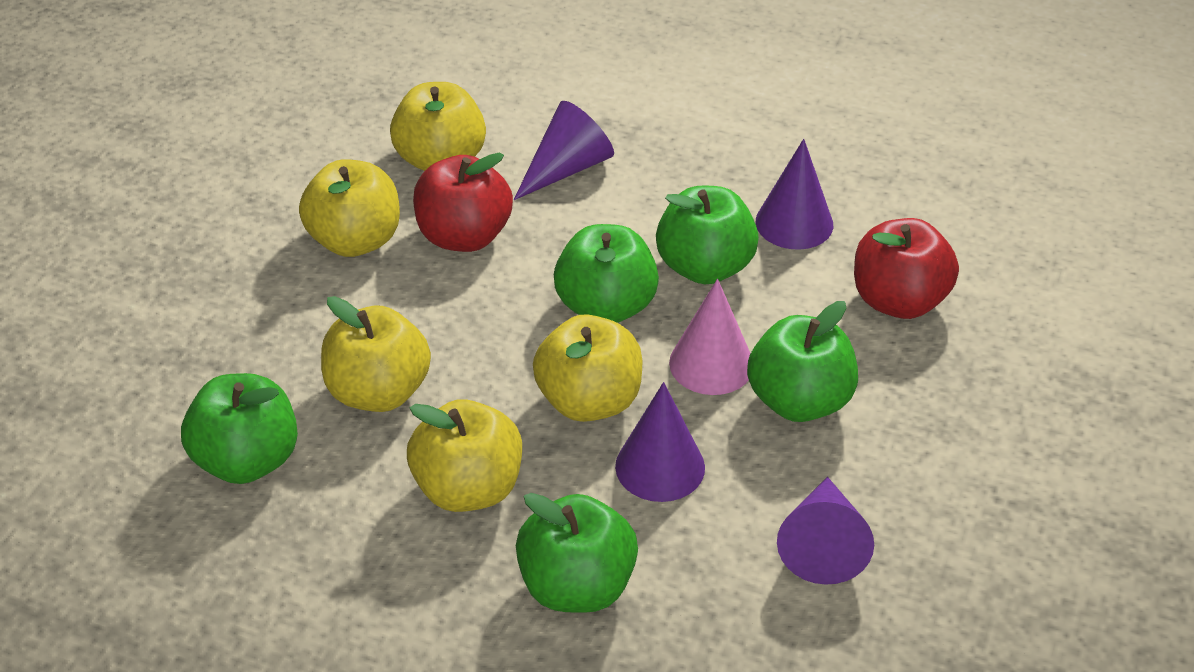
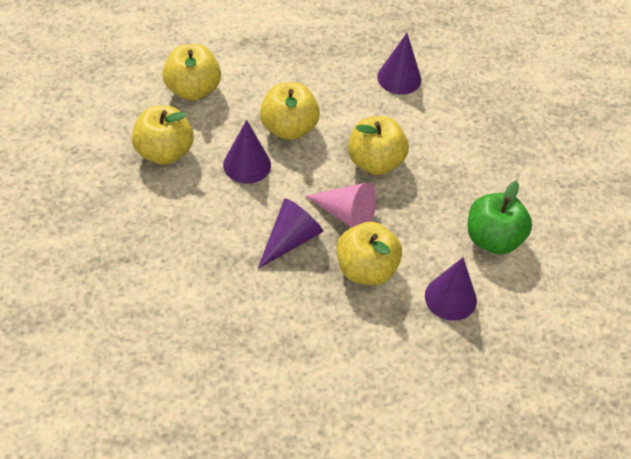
green apple: 5 -> 1
red apple: 2 -> 0

